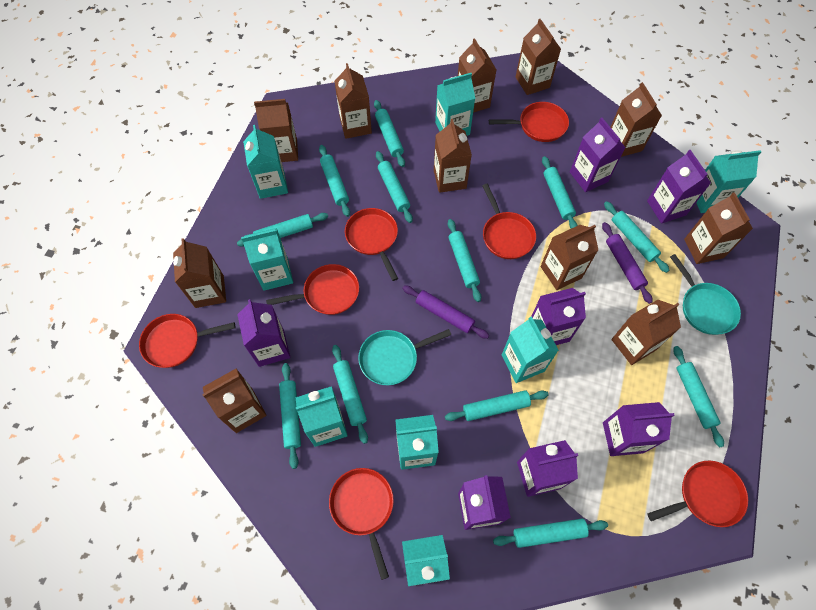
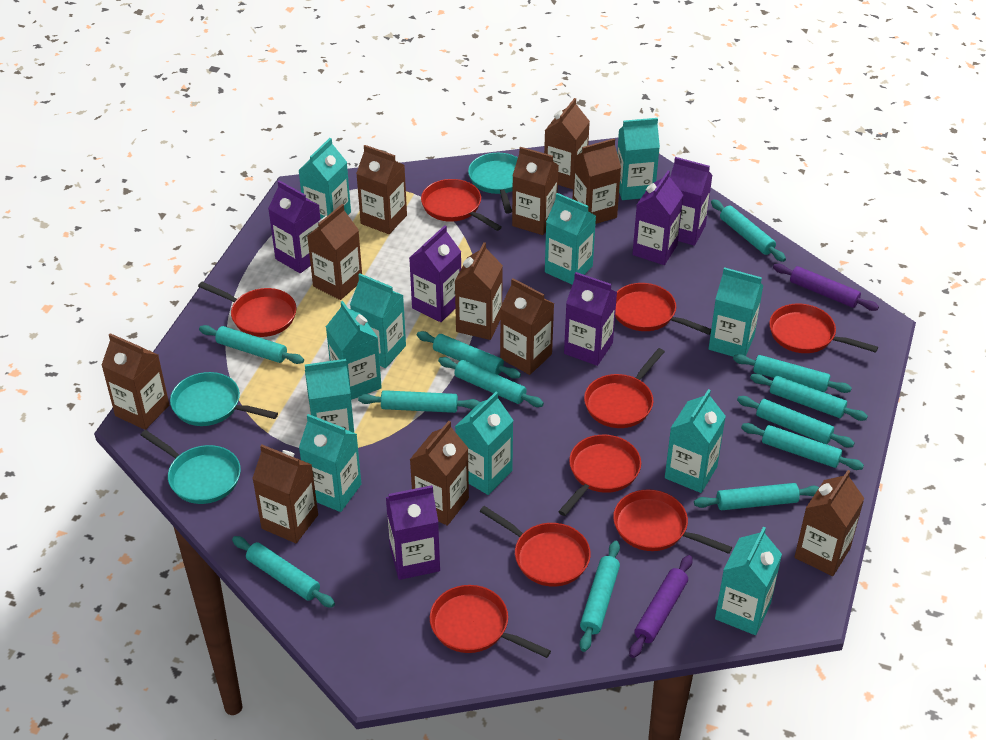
purple carton: 7 -> 6
red pan: 7 -> 9
turquoise carton: 8 -> 11
turquoise pan: 2 -> 3

